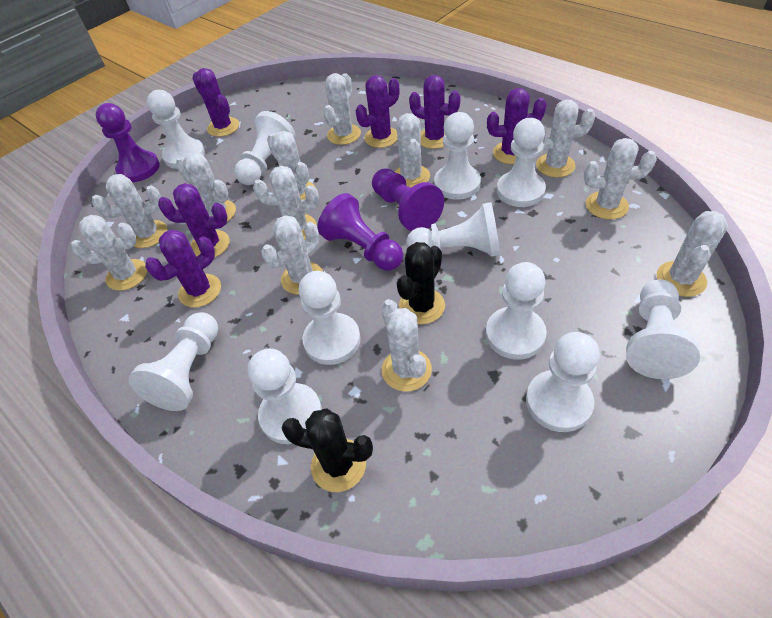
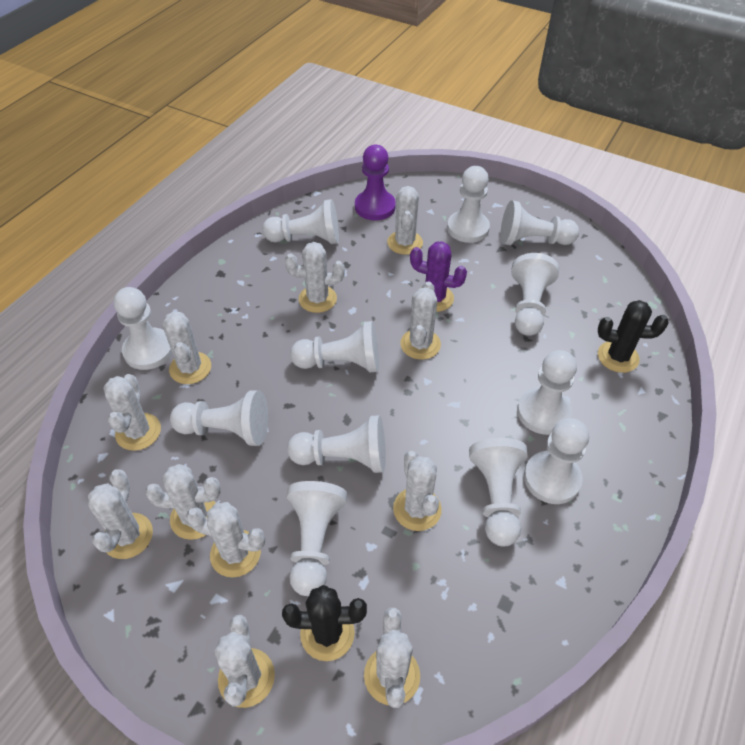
purple cactus: 6 -> 1
purple pawn: 3 -> 1
white cactus: 12 -> 11
white pawn: 11 -> 12

